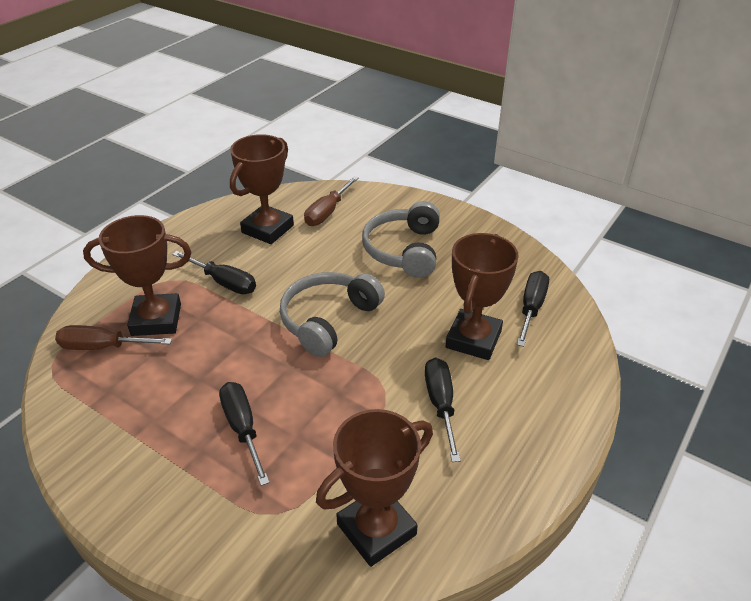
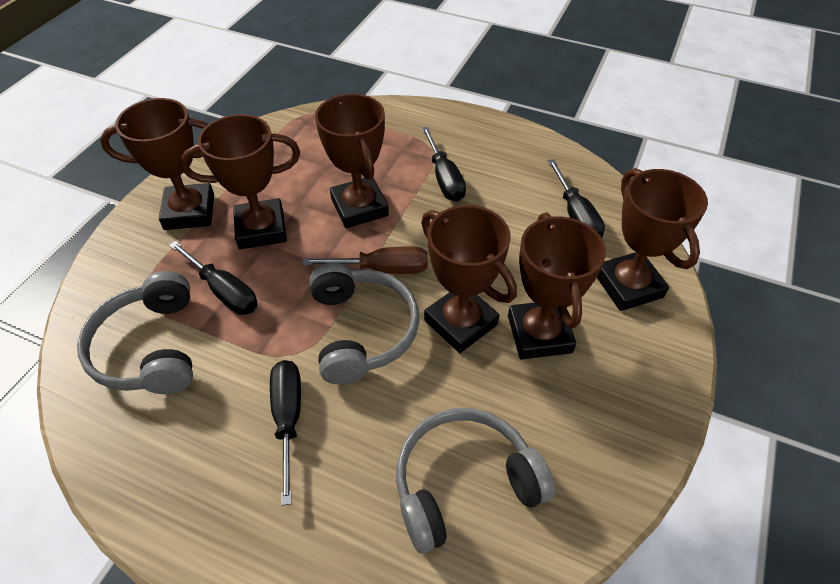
brown screwdriver: 2 -> 1
brown trophy: 4 -> 6
grey headphones: 2 -> 3

